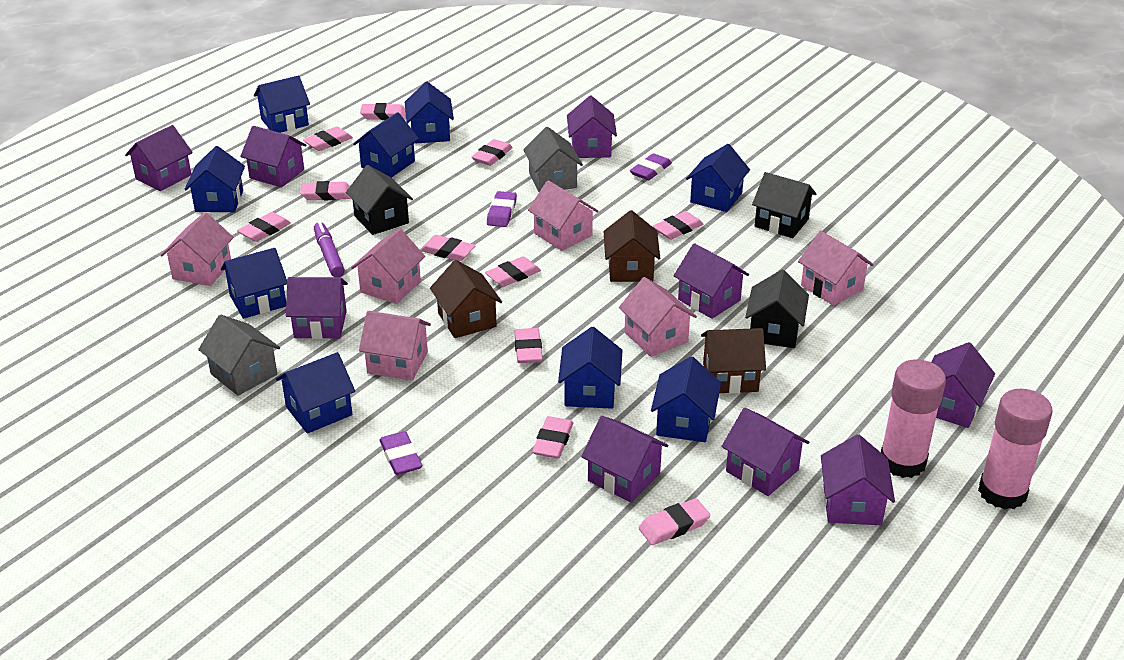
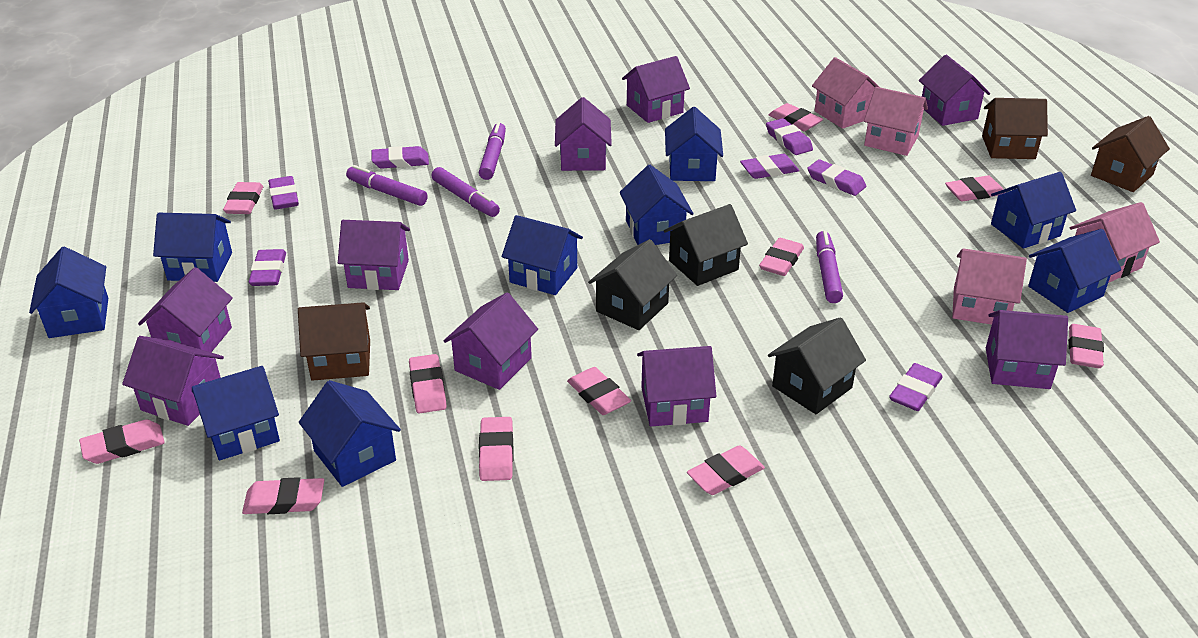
grey house: 2 -> 0
pink glue stick: 2 -> 0
pink house: 6 -> 4
purple eraser: 3 -> 7
purple marker: 1 -> 4

